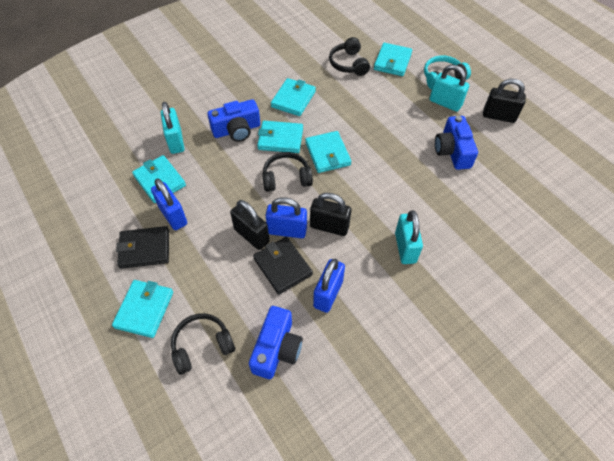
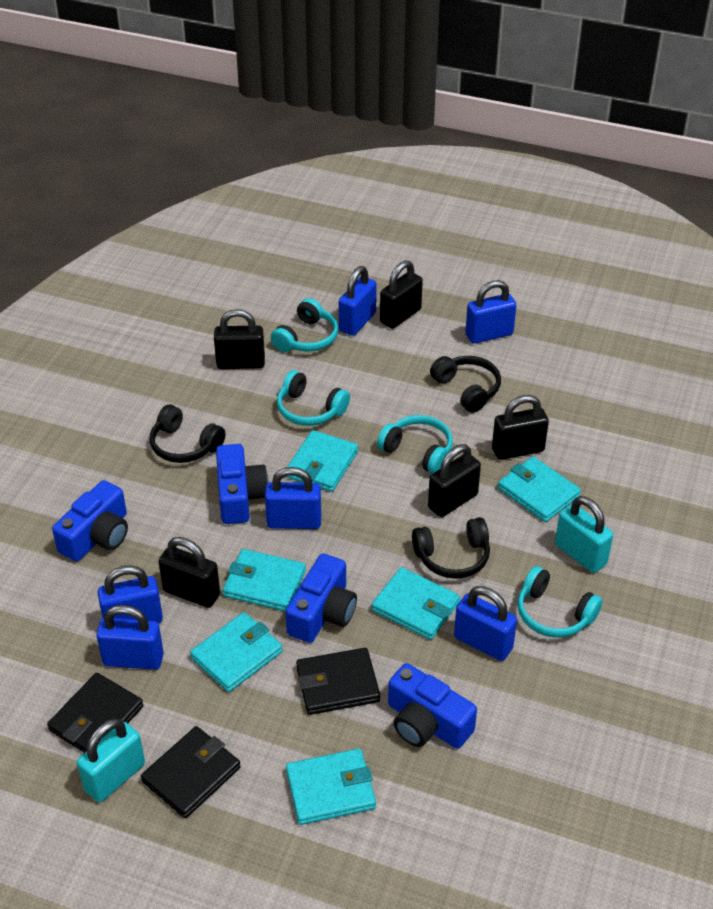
black padlock: 3 -> 5
black wallet: 2 -> 3
blue camera: 3 -> 4
blue padlock: 3 -> 6
turquoise headphones: 1 -> 4
turquoise padlock: 3 -> 2

